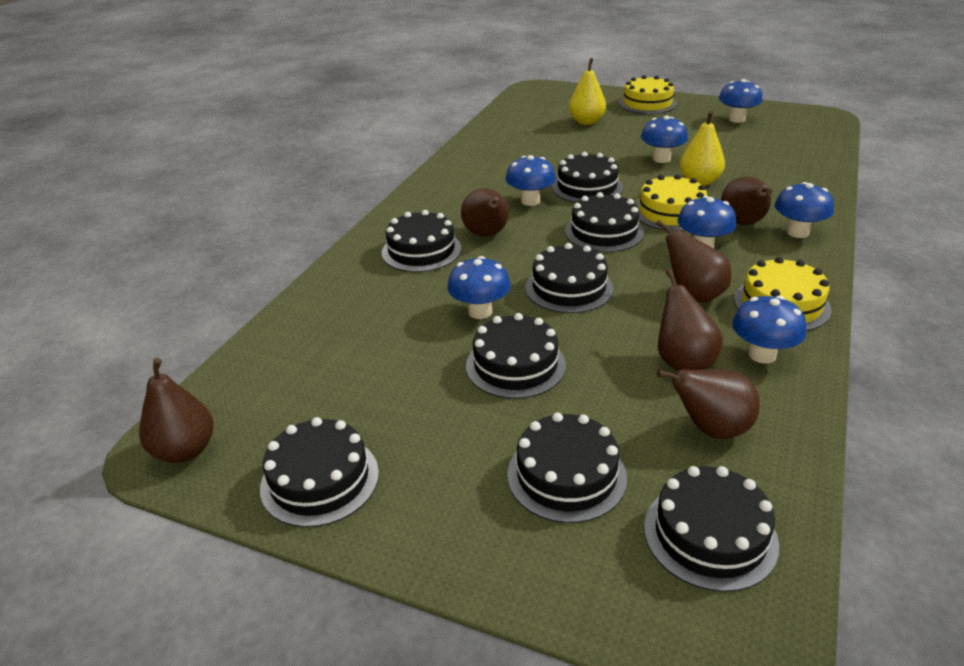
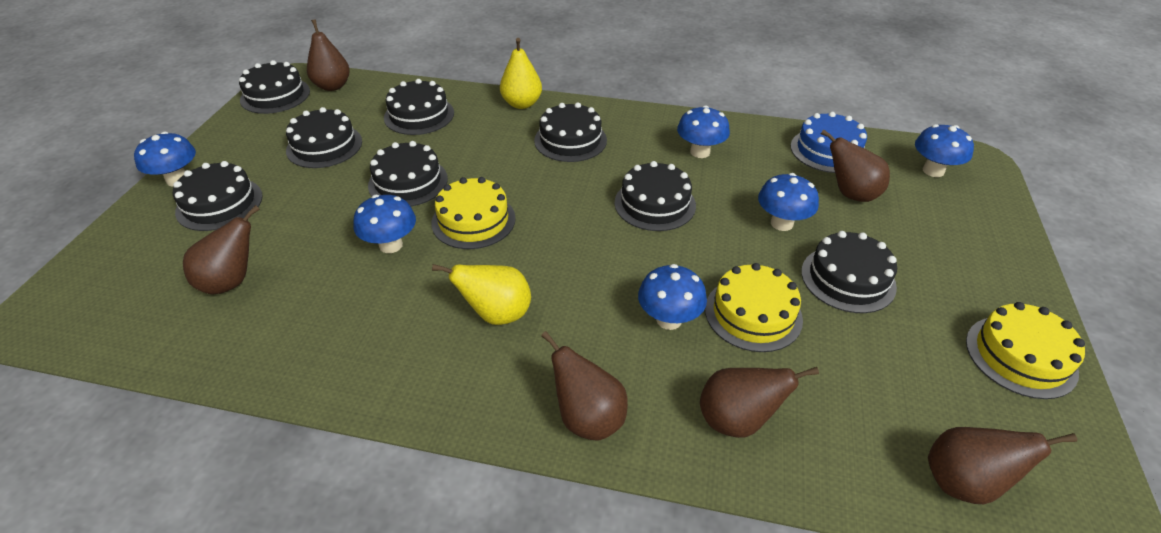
blue cake: 0 -> 1
blue mushroom: 7 -> 6

